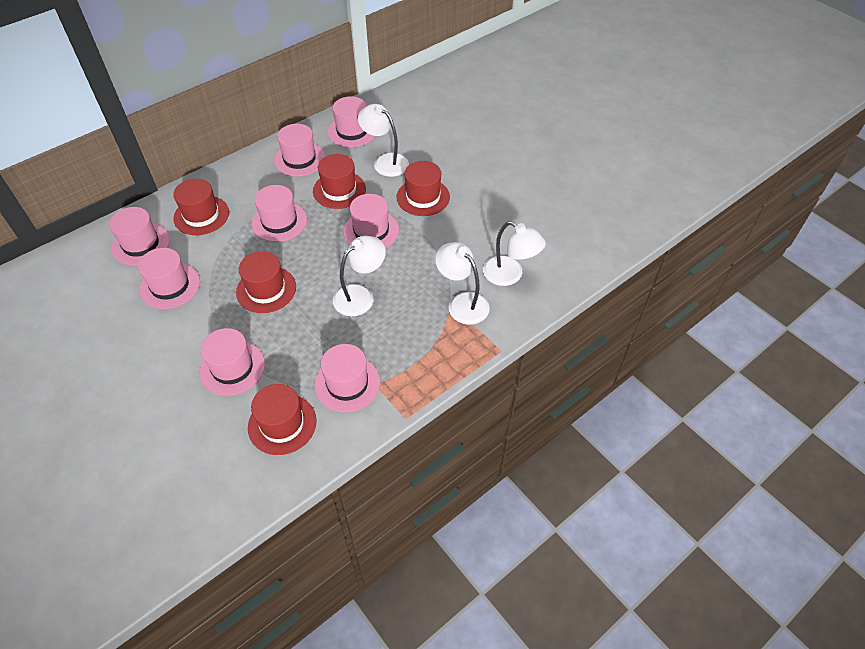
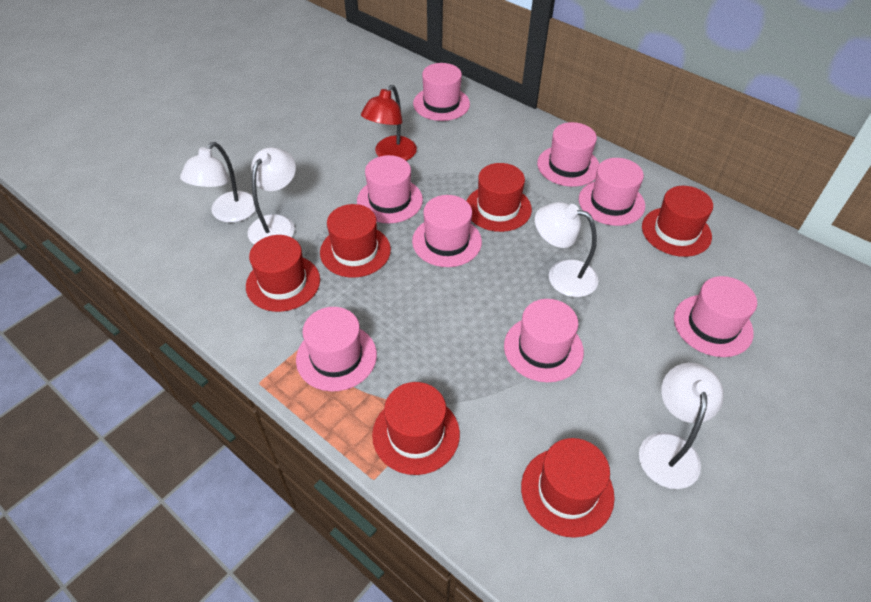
red hat: 5 -> 6
red lamp: 0 -> 1

